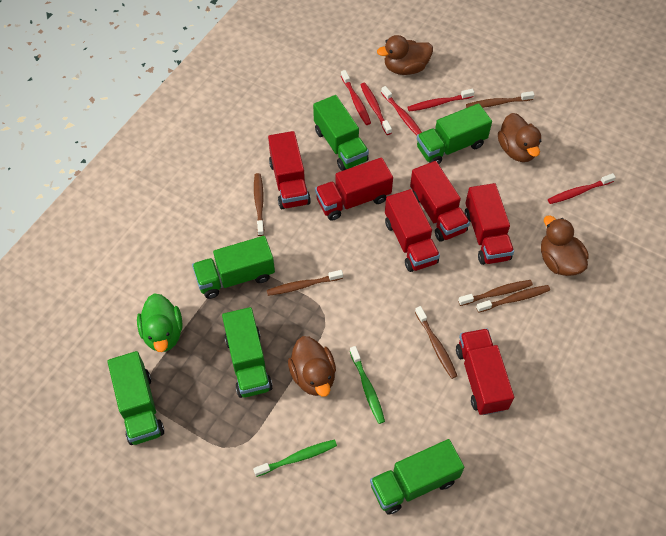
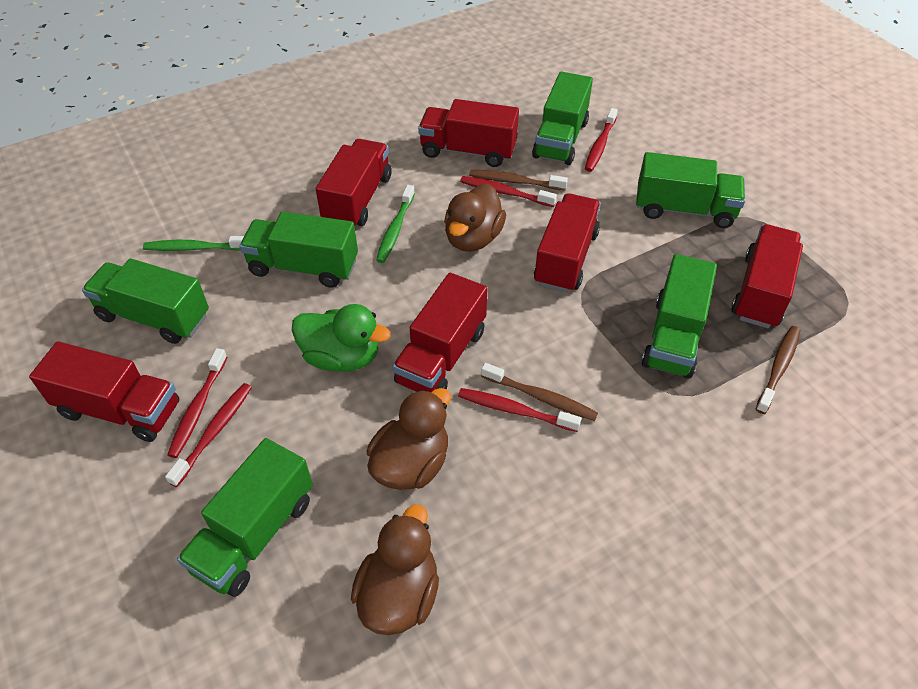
brown duck: 4 -> 3
brown toothbrush: 6 -> 3

